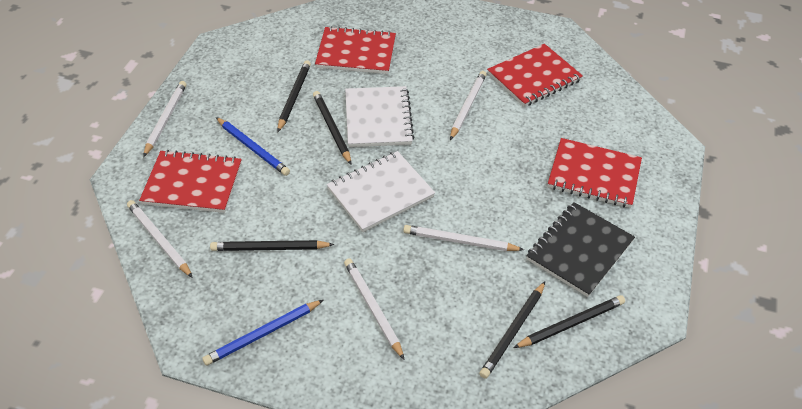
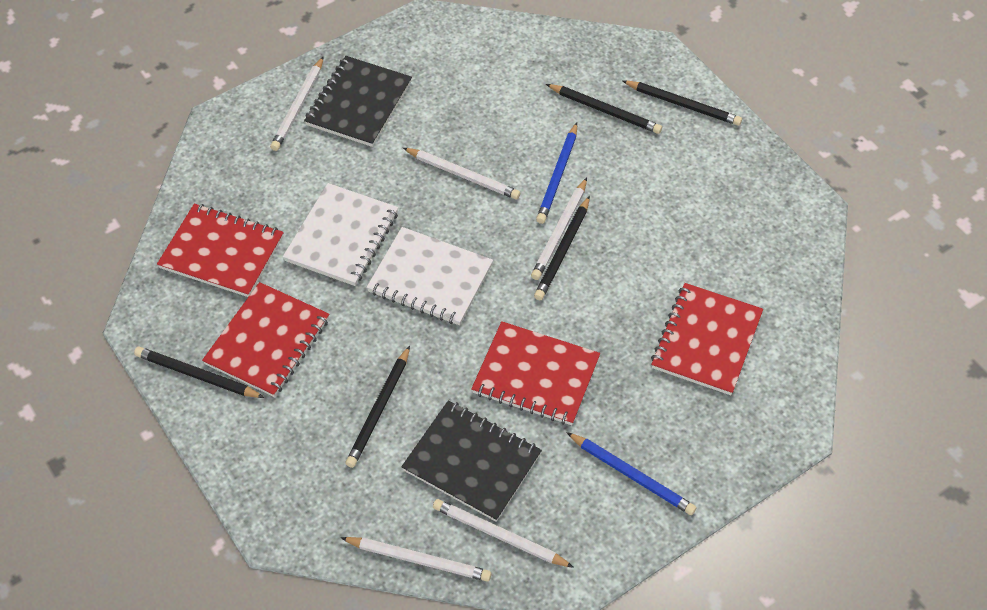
black notebook: 1 -> 2

